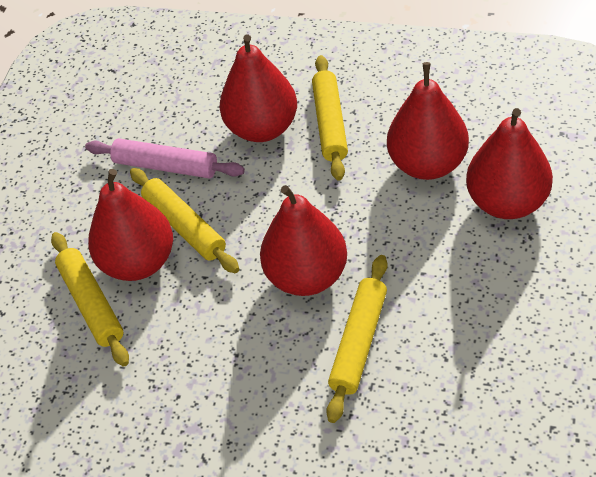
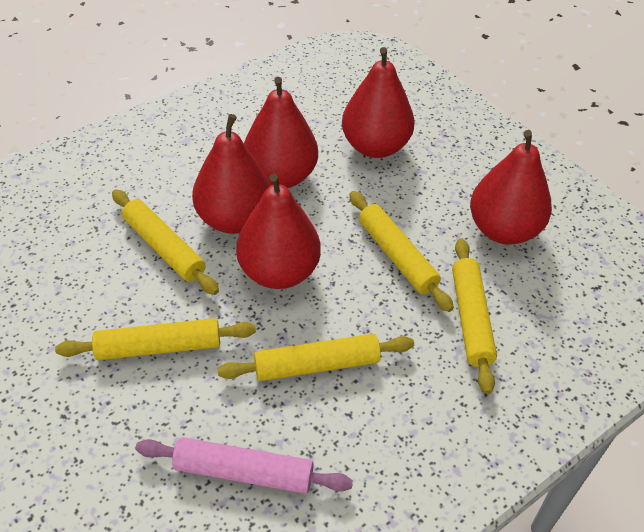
yellow rolling pin: 4 -> 5

